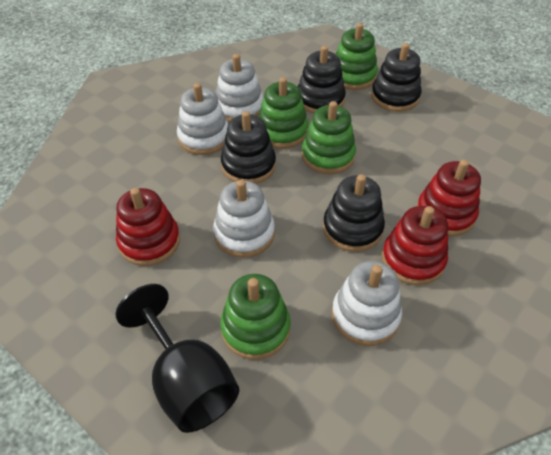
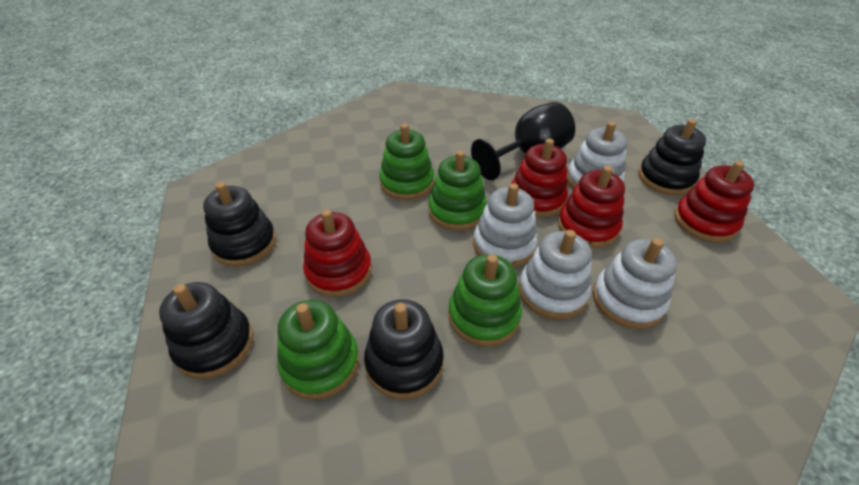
red stacking toy: 3 -> 4

